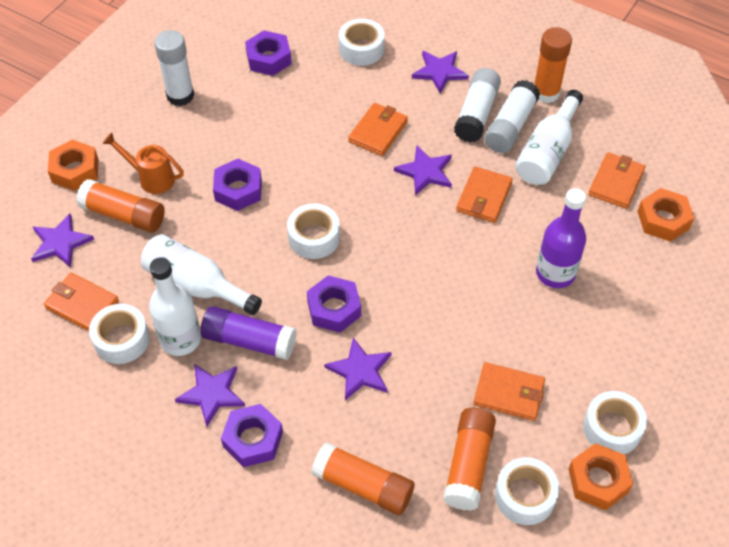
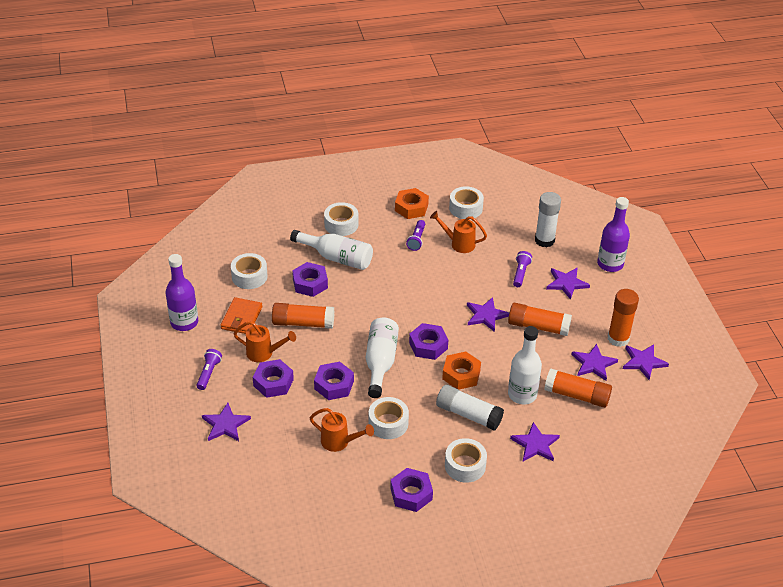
orange nut: 3 -> 2
orange wallet: 5 -> 1
orange watering can: 1 -> 3
purple bottle: 1 -> 2
purple flashlight: 0 -> 3
purple glue stick: 1 -> 0
purple nut: 4 -> 5
purple star: 5 -> 6
white glue stick: 3 -> 2

